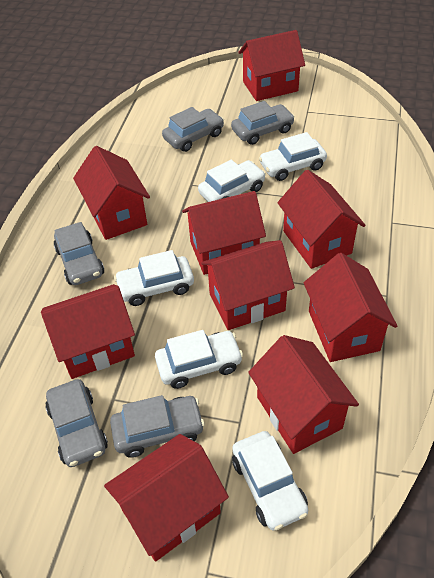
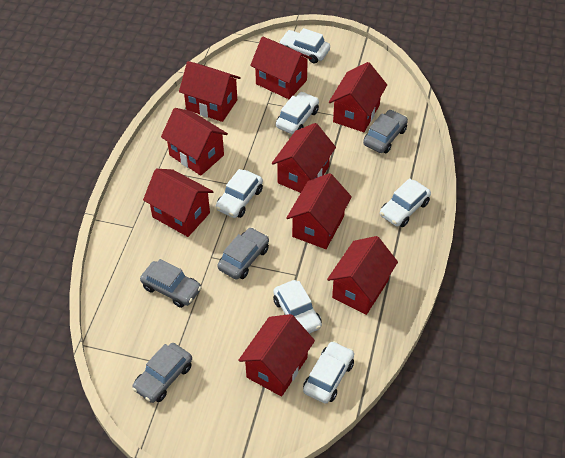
grey car: 5 -> 4
white car: 5 -> 6

